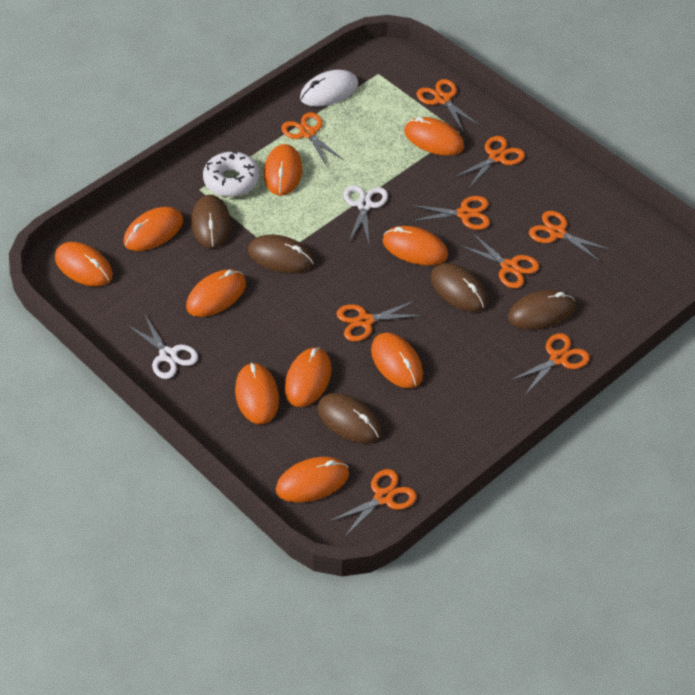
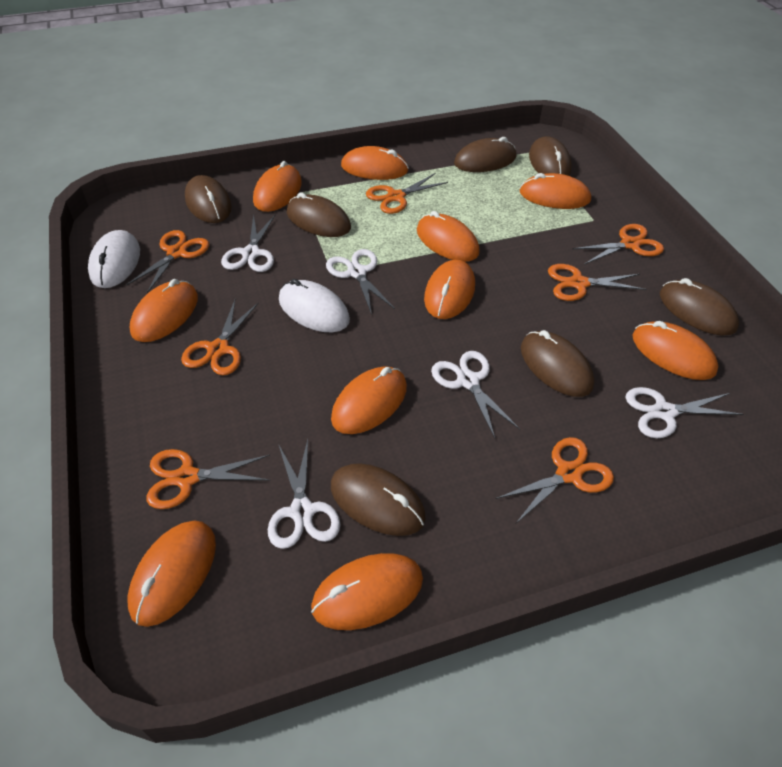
brown mouse: 5 -> 7
orange scissors: 9 -> 7
white donut: 1 -> 0
white mouse: 1 -> 2
white scissors: 2 -> 5

